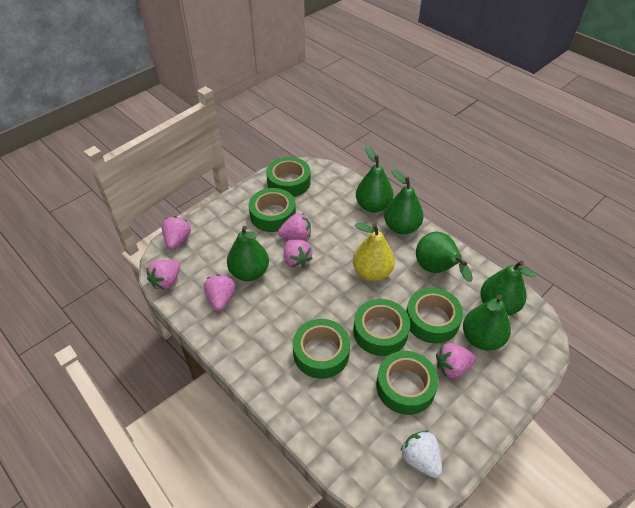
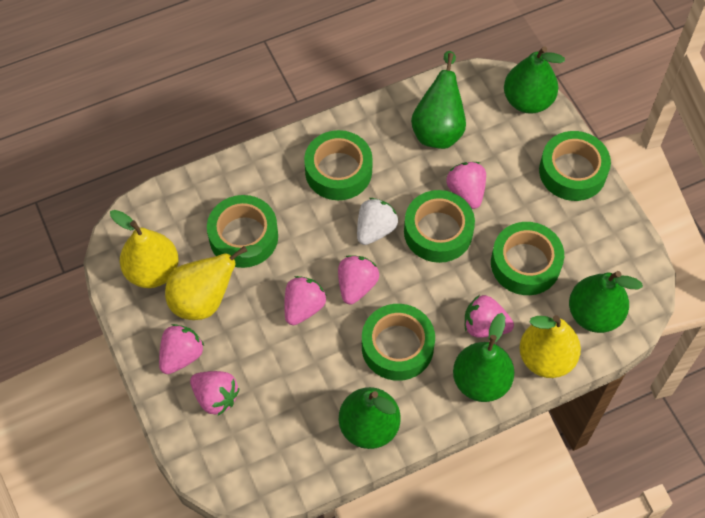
green pear: 6 -> 5
yellow pear: 1 -> 3

